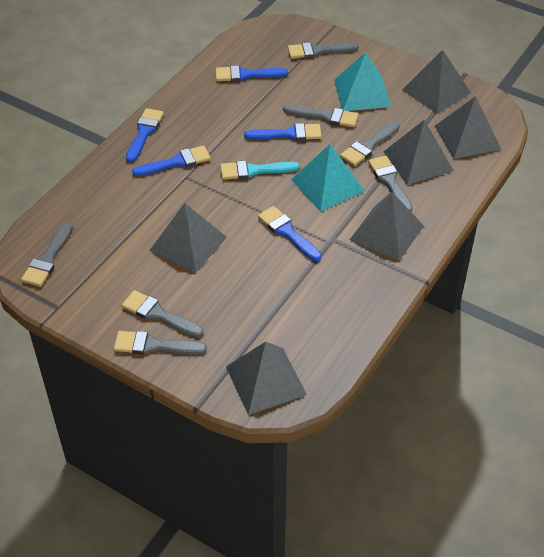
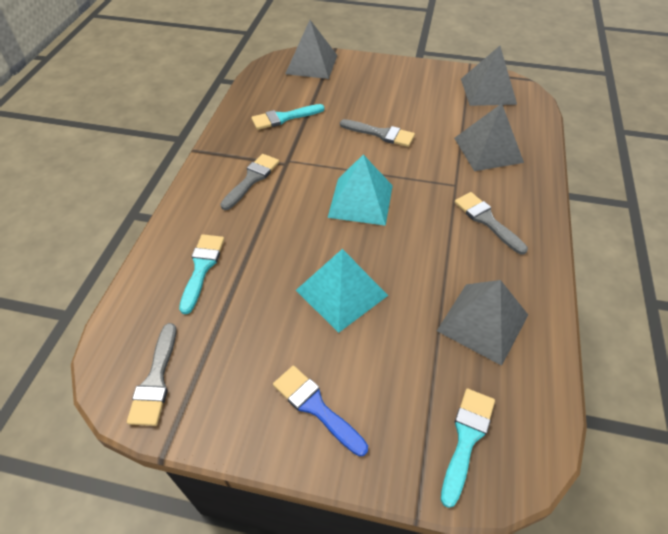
blue brush: 5 -> 1
grey brush: 7 -> 4
grey pyramid: 6 -> 4
turquoise brush: 1 -> 3

